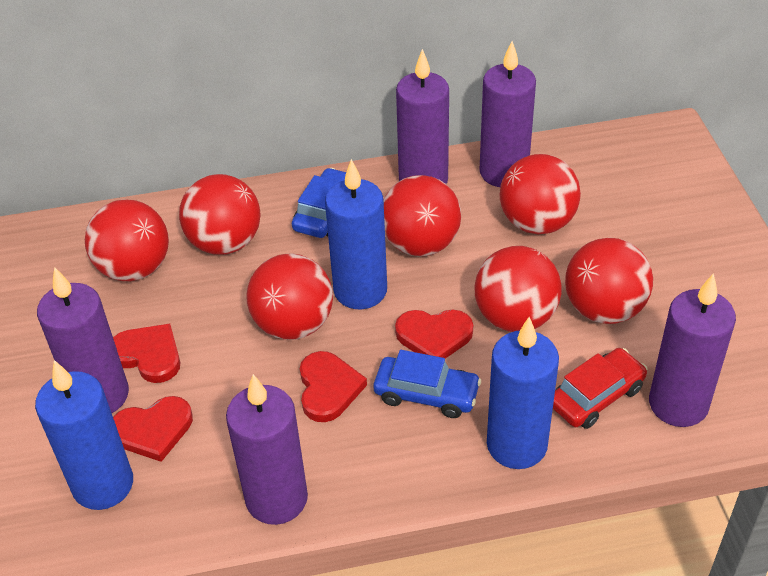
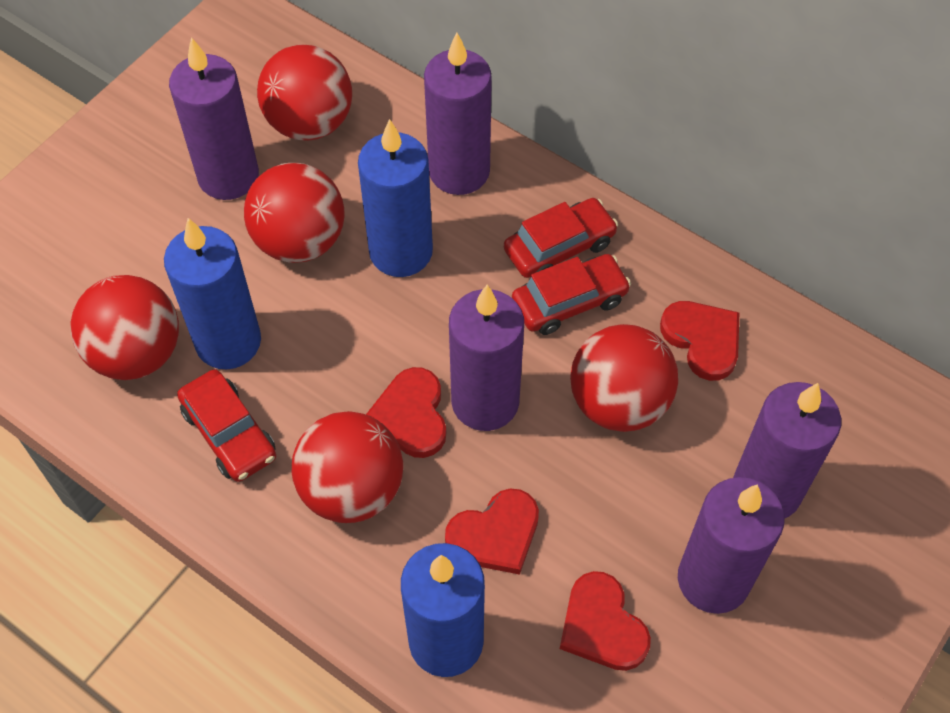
blue car: 2 -> 0
red ball: 7 -> 5
red car: 1 -> 3

